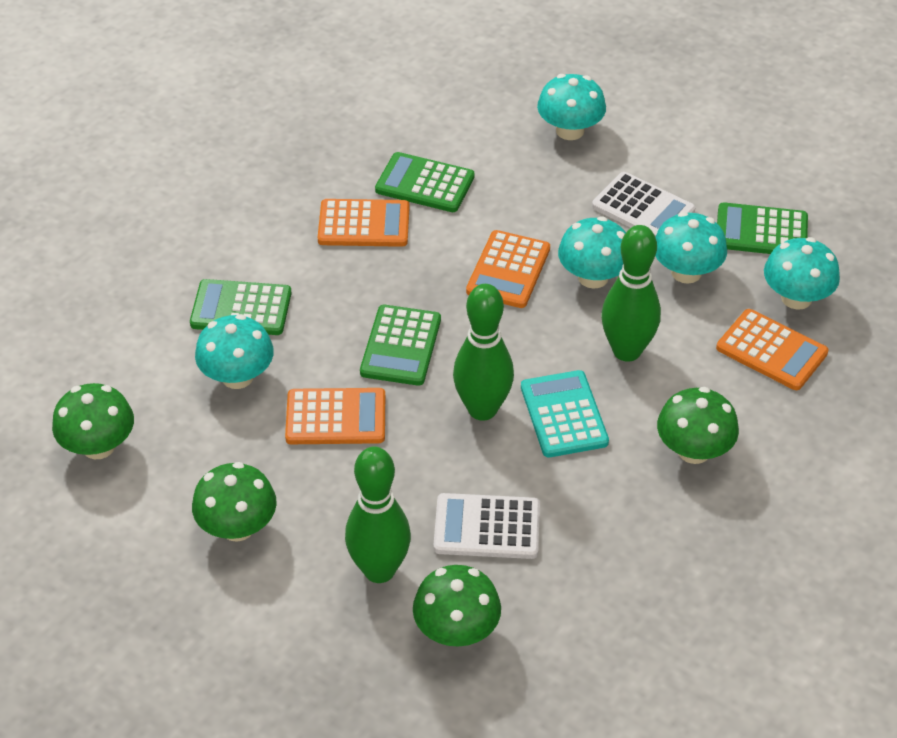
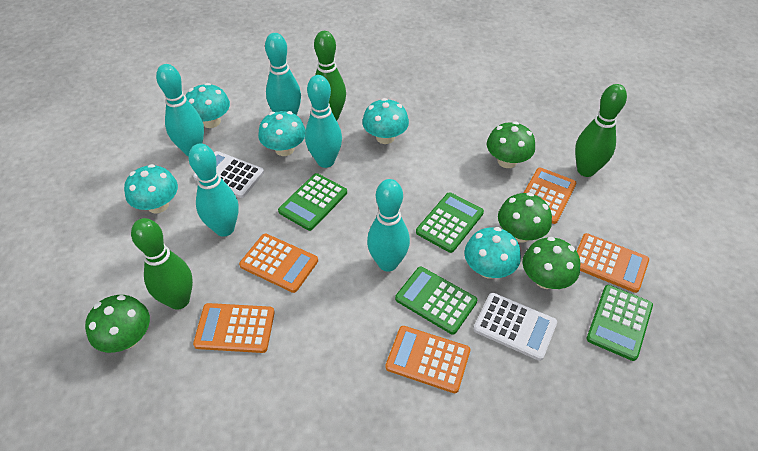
orange calculator: 4 -> 5
turquoise bowling pin: 0 -> 5
turquoise calculator: 1 -> 0

